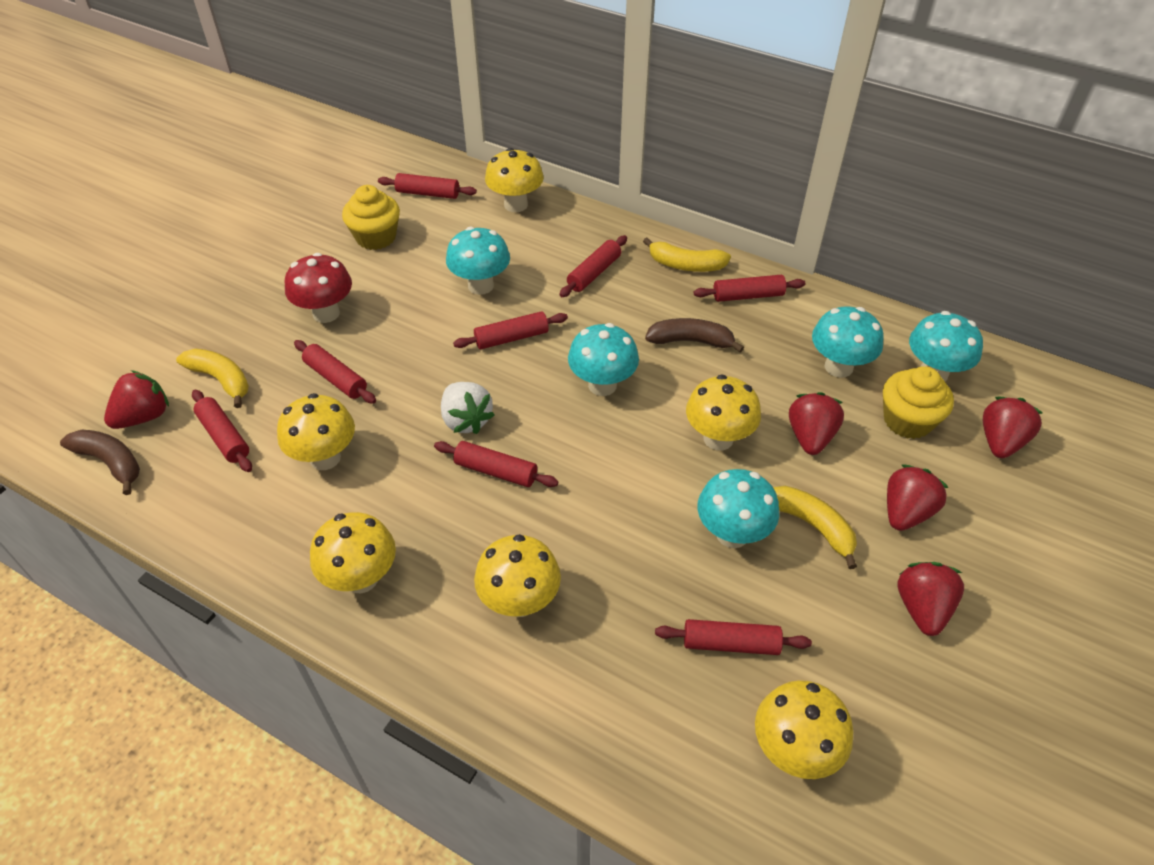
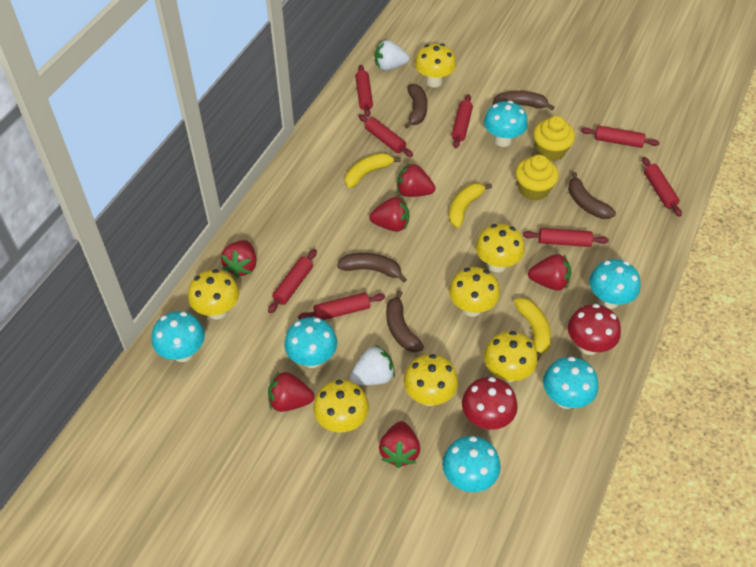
brown banana: 2 -> 5
red mushroom: 1 -> 2
red strawberry: 5 -> 6
turquoise mushroom: 5 -> 6
white strawberry: 1 -> 2
yellow mushroom: 6 -> 7

